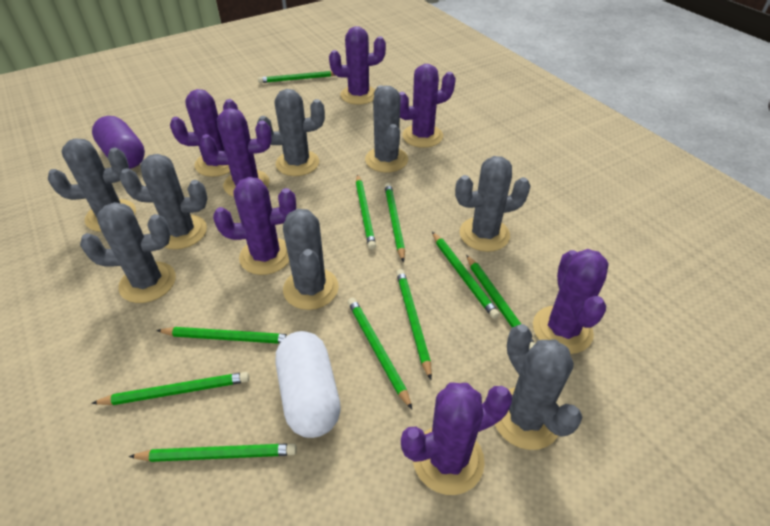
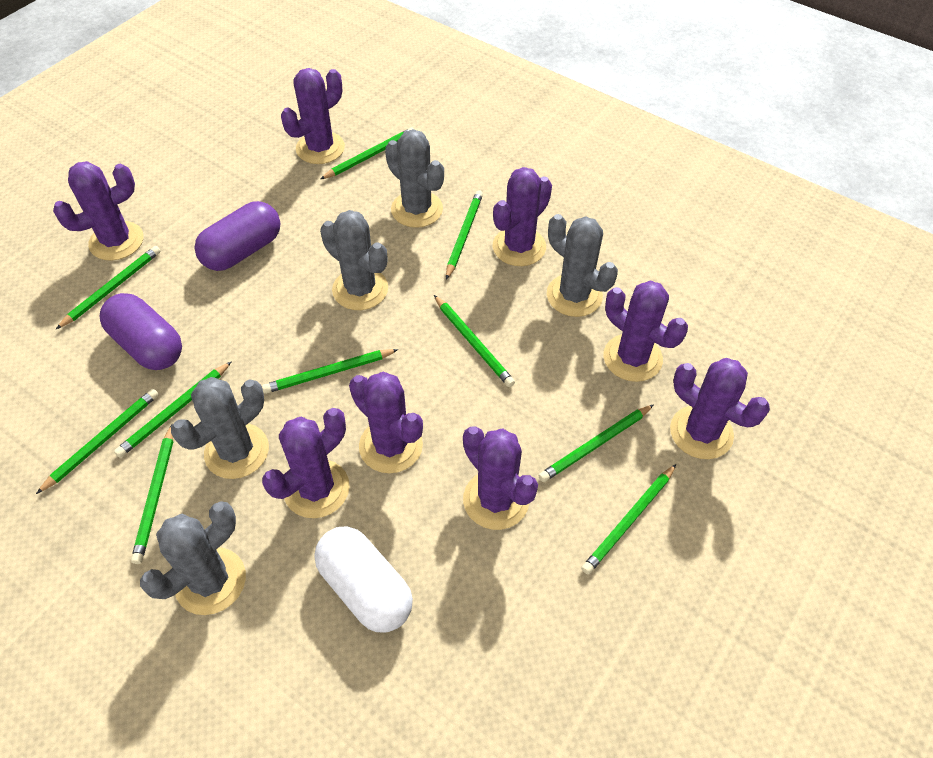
grey cactus: 8 -> 5
purple cactus: 7 -> 8
purple capsule: 1 -> 2

